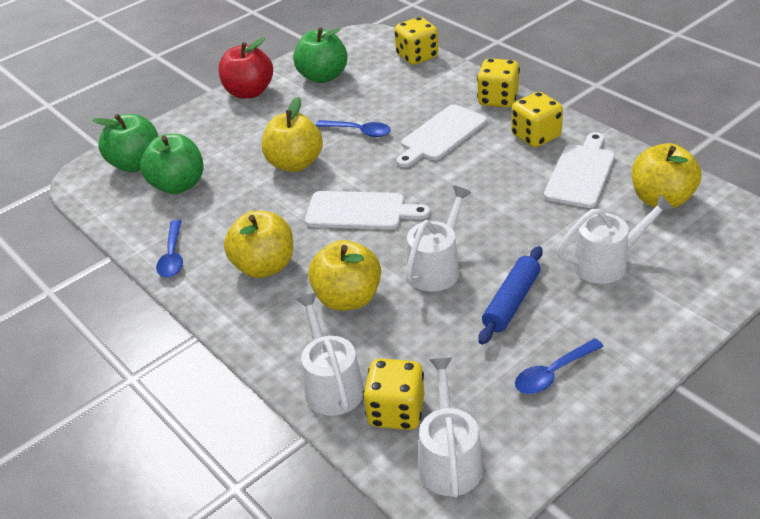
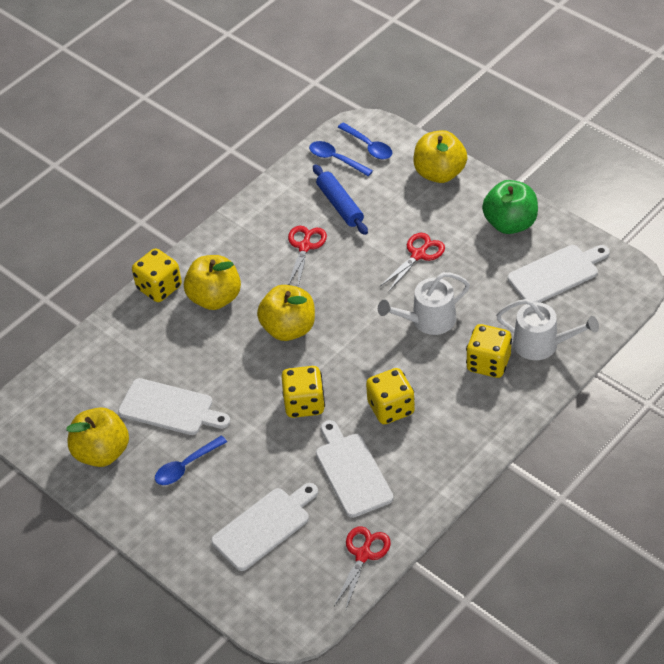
green apple: 3 -> 1
red apple: 1 -> 0
red scissors: 0 -> 3
white cutting board: 3 -> 4
white watering can: 4 -> 2

